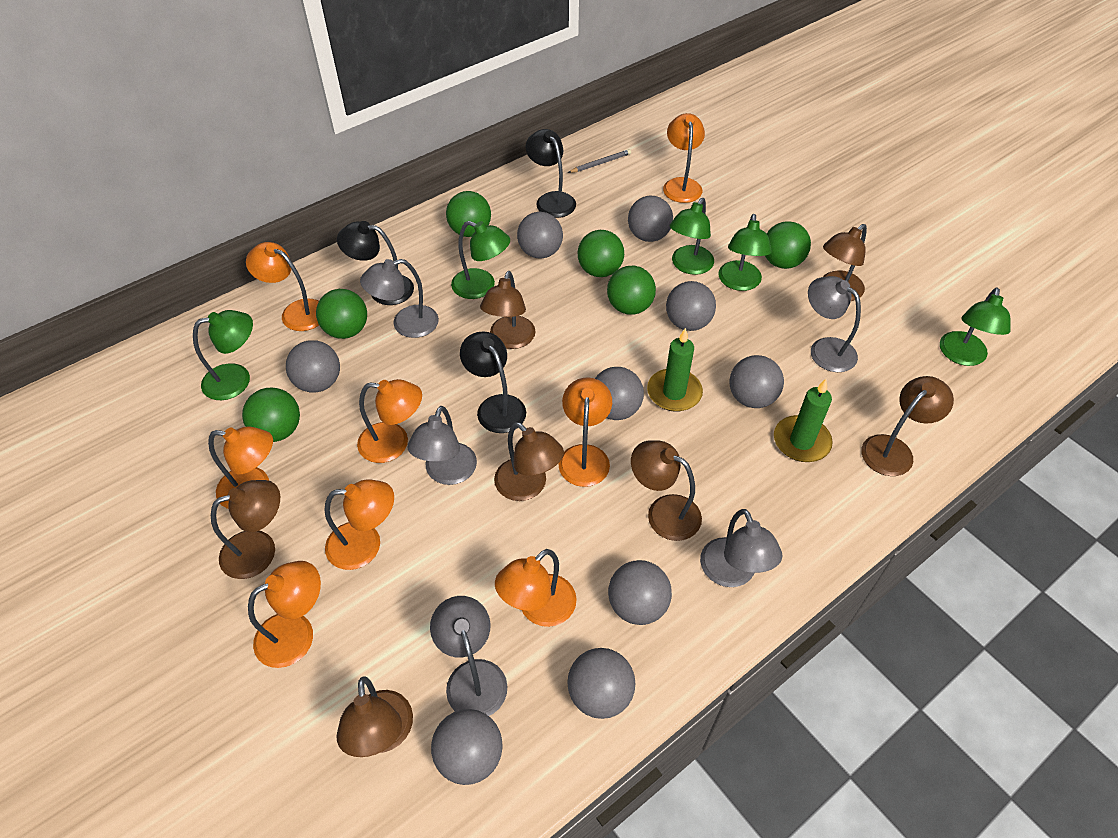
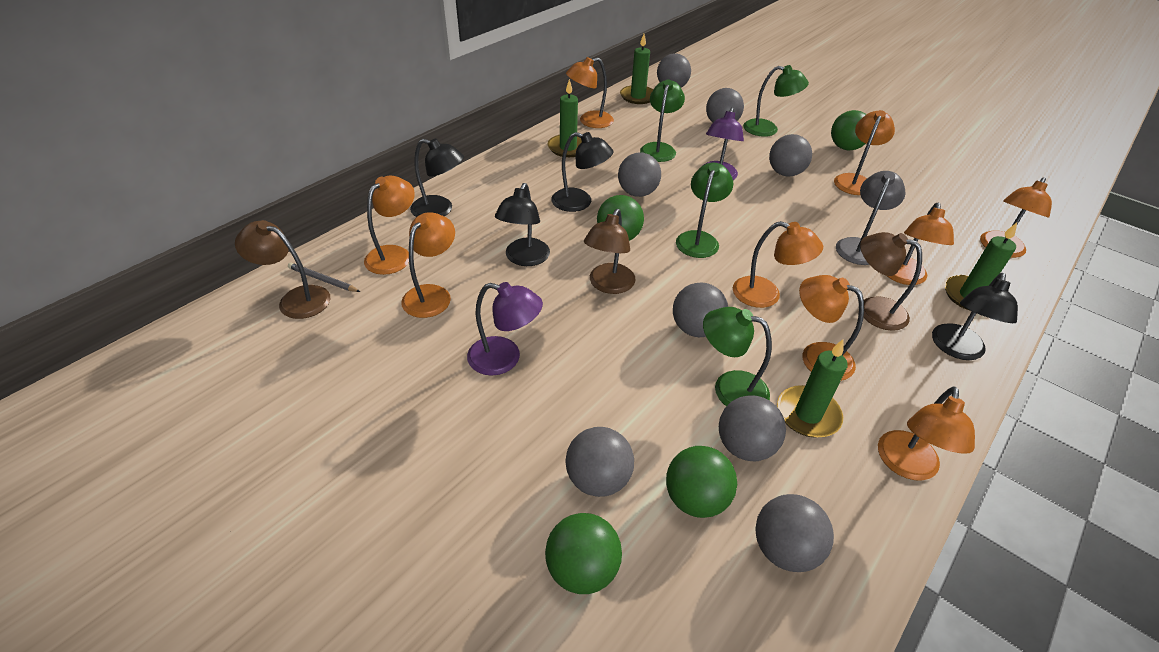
black lamp: 3 -> 4
brown lamp: 7 -> 3
green ball: 6 -> 4
green candle: 2 -> 4
green lamp: 5 -> 4
grey ball: 9 -> 8
grey lamp: 5 -> 1
orange lamp: 8 -> 9
purple lamp: 0 -> 2

